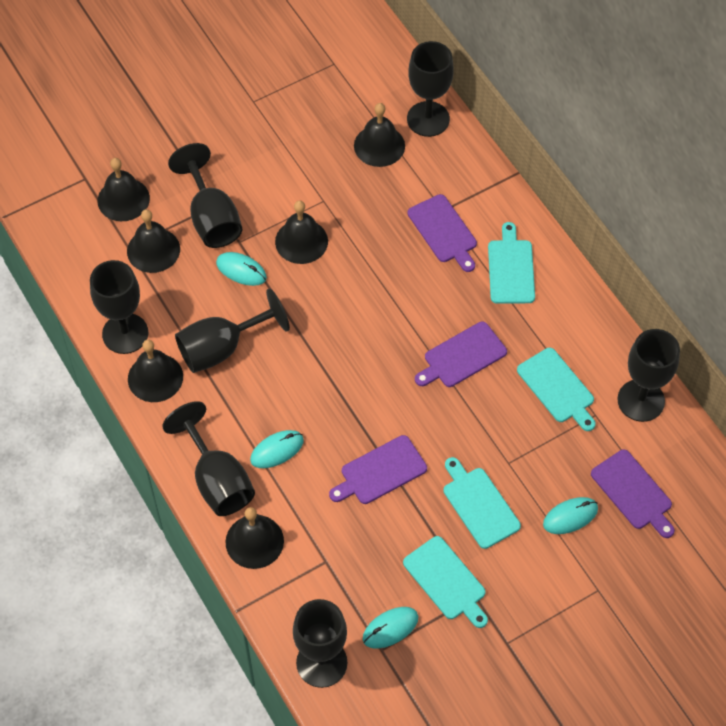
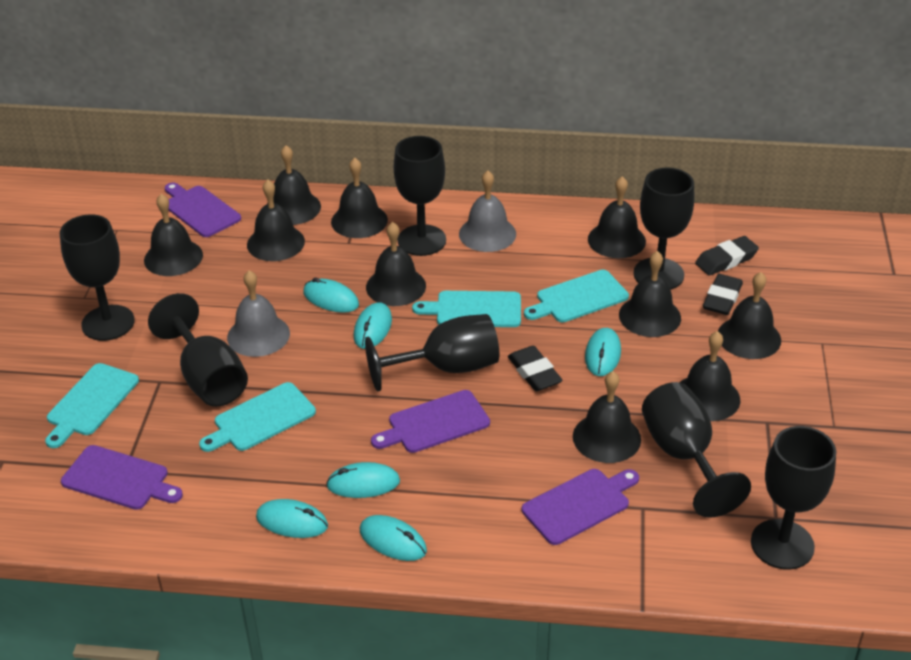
black bell: 6 -> 10
black eraser: 0 -> 3
grey bell: 0 -> 2
turquoise mouse: 4 -> 6

